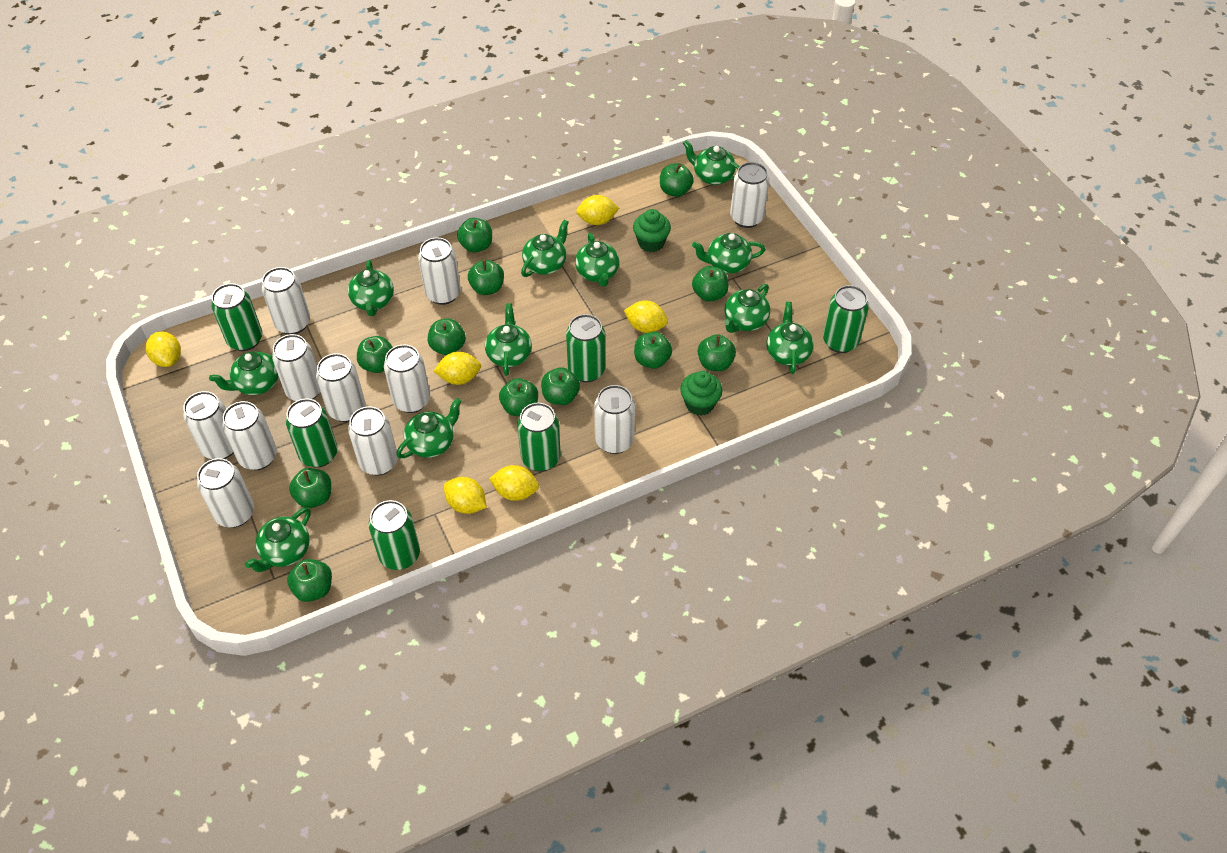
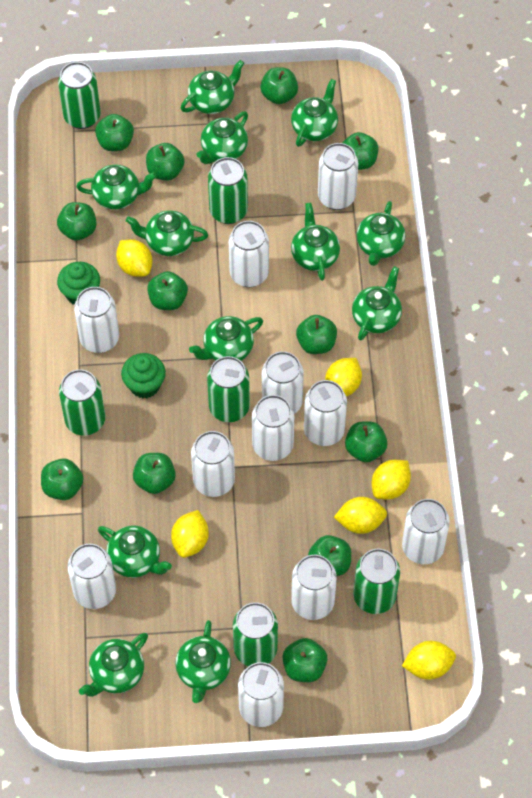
green teapot: 11 -> 12

